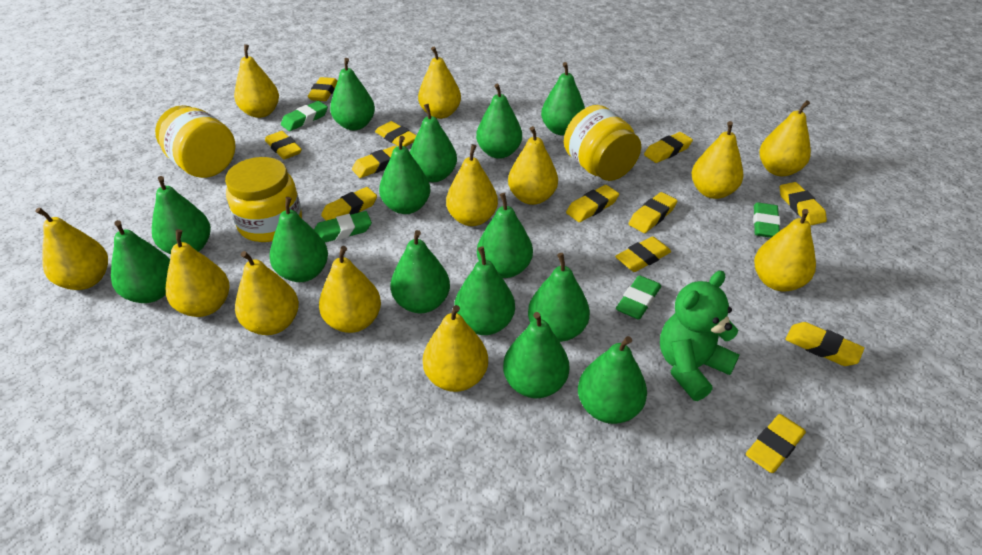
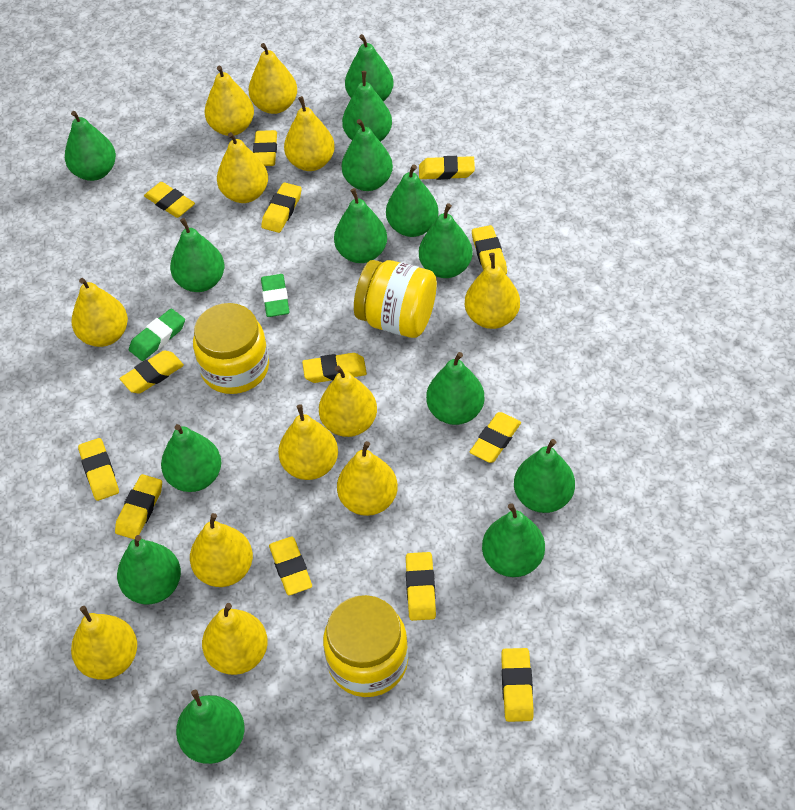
green eraser: 4 -> 2
green teddy bear: 1 -> 0
yellow eraser: 12 -> 13

